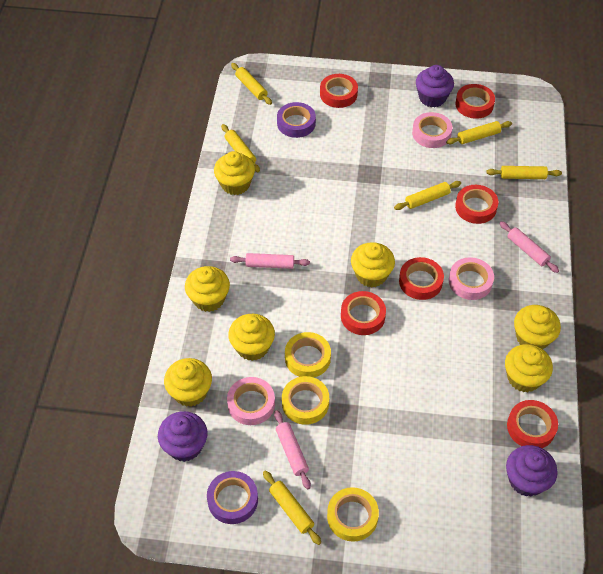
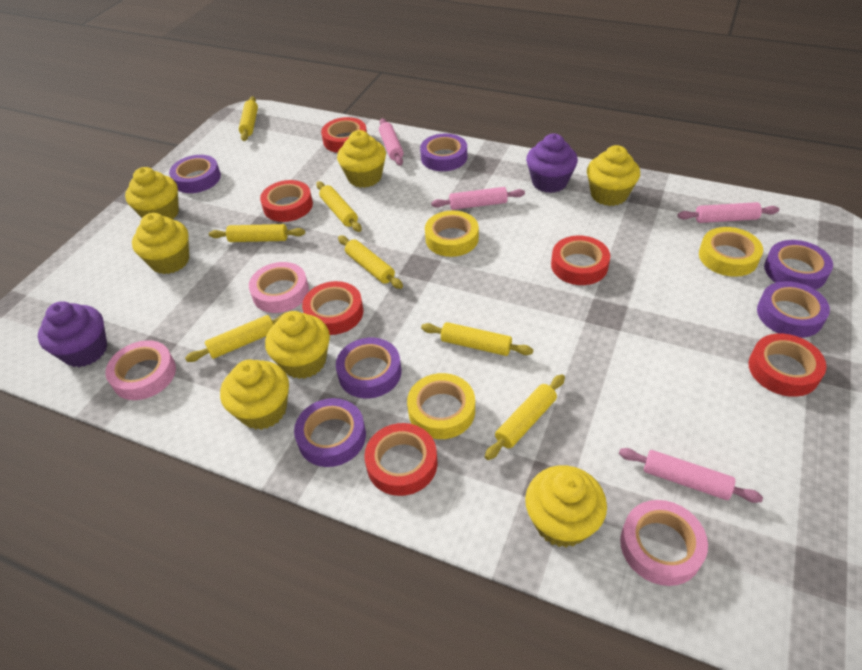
pink rolling pin: 3 -> 4
purple cupcake: 3 -> 2
purple tape: 2 -> 6
yellow rolling pin: 6 -> 7

